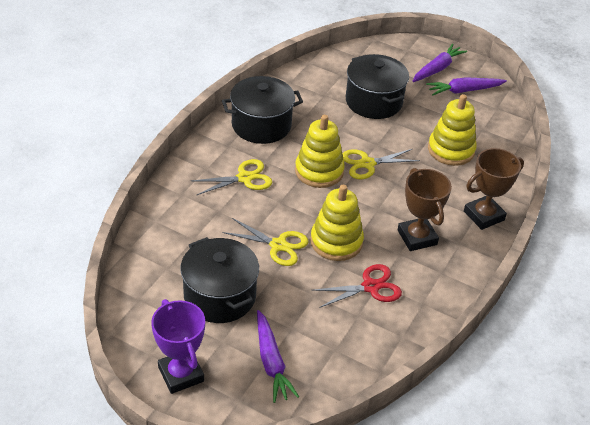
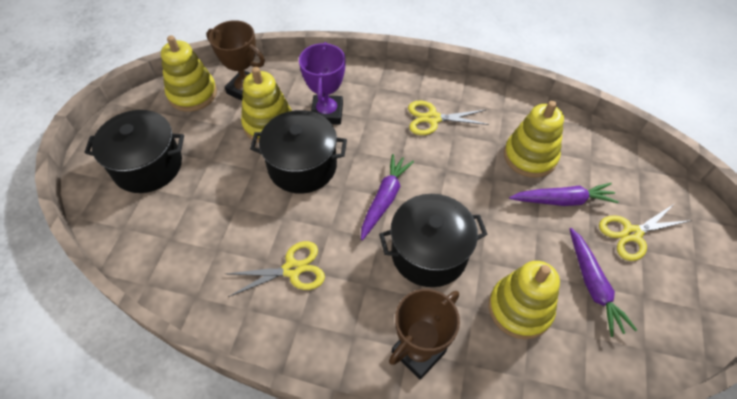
red scissors: 1 -> 0
yellow stacking toy: 3 -> 4

